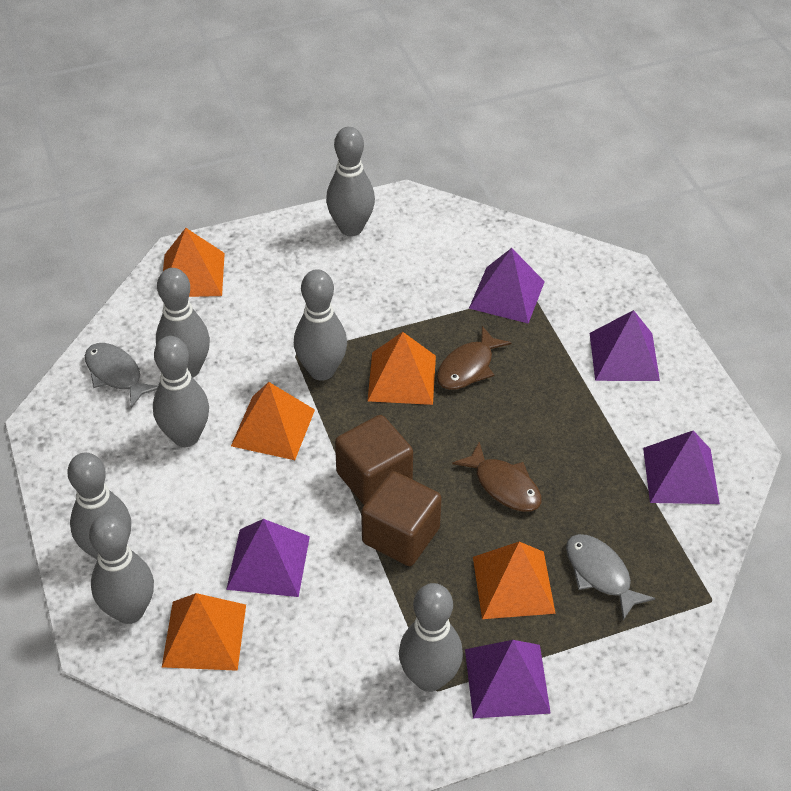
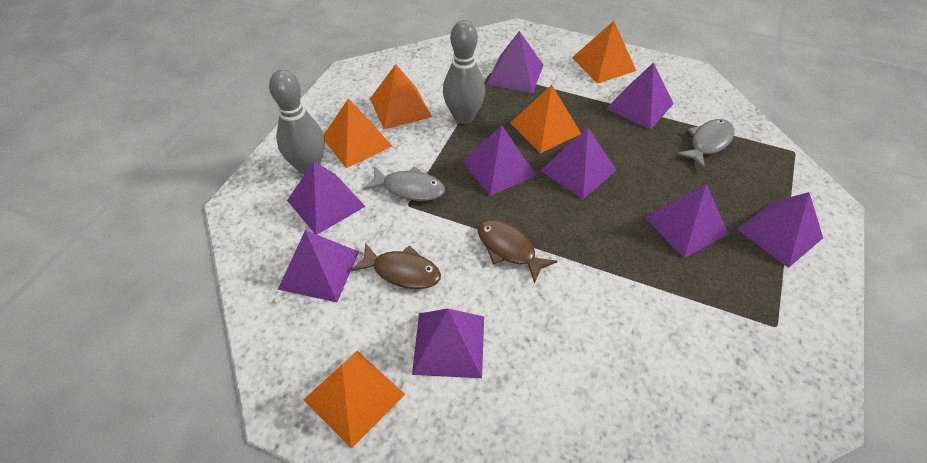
brown cube: 2 -> 0
grey bowling pin: 7 -> 2
purple pyramid: 5 -> 9

